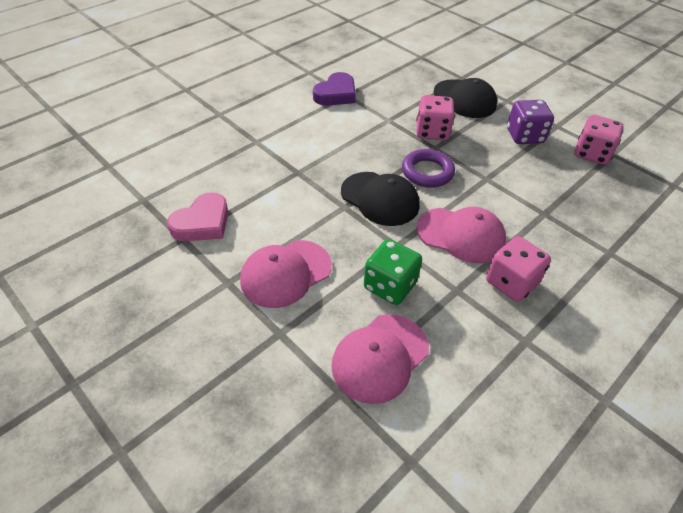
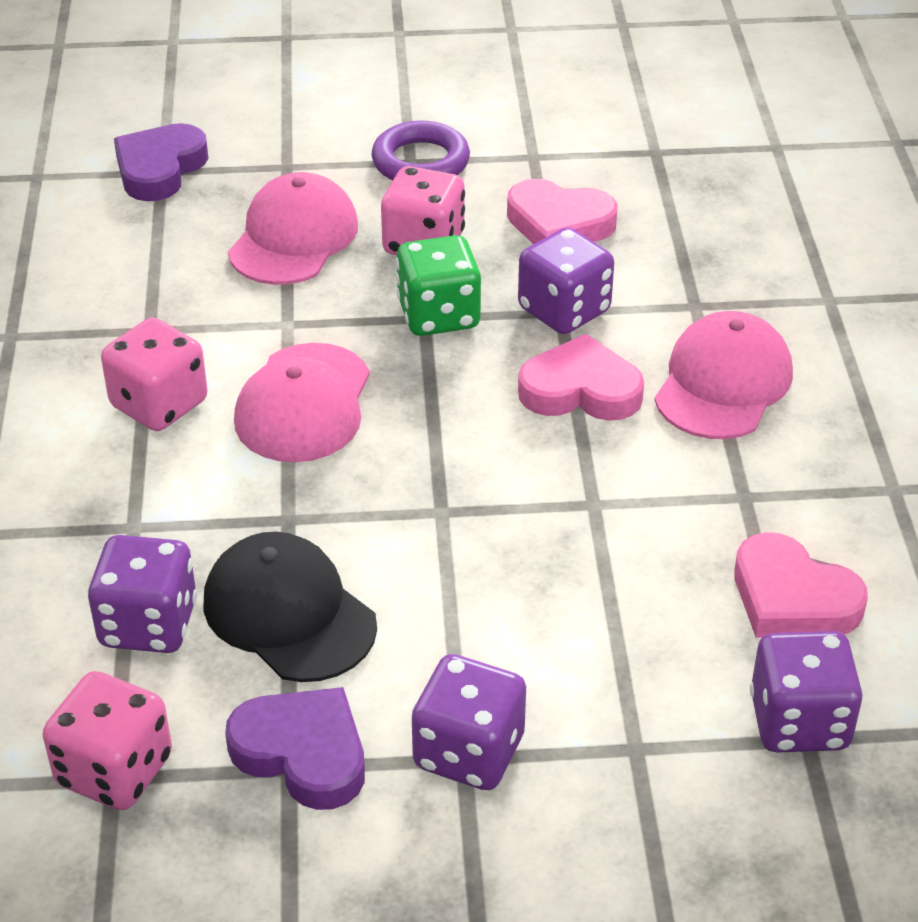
black cap: 2 -> 1
pink heart: 1 -> 3
purple dice: 1 -> 4
purple heart: 1 -> 2

